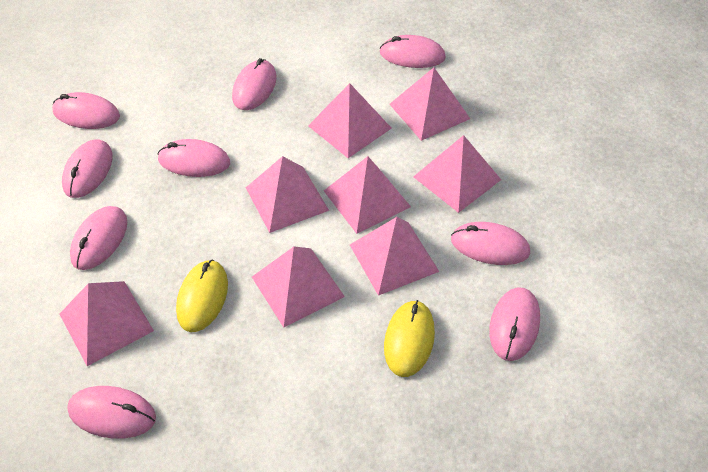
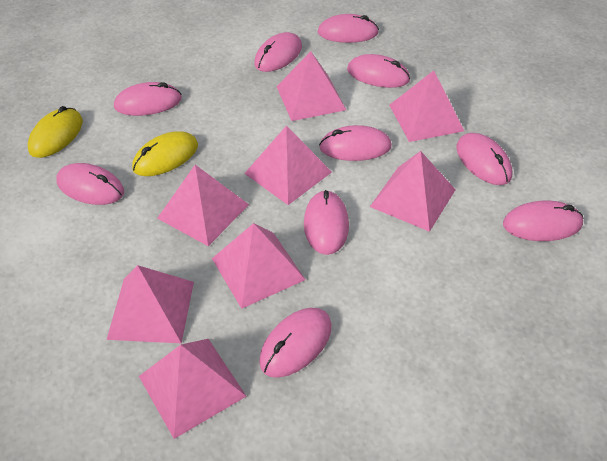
pink mouse: 9 -> 10

